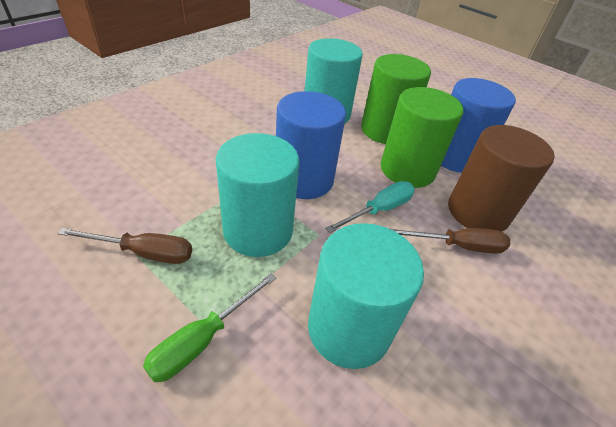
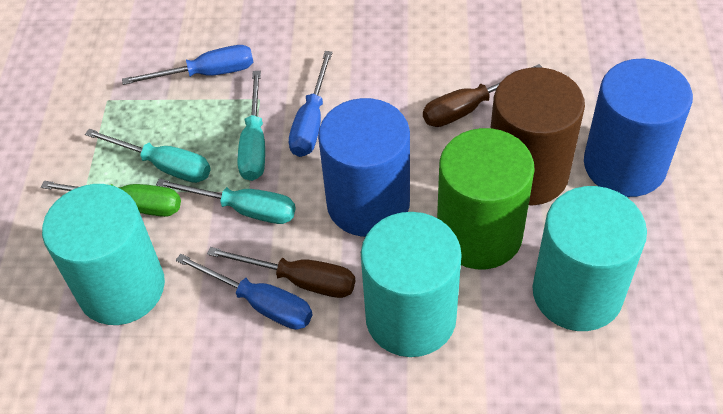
blue screwdriver: 0 -> 3
green cylinder: 2 -> 1
turquoise screwdriver: 1 -> 3

